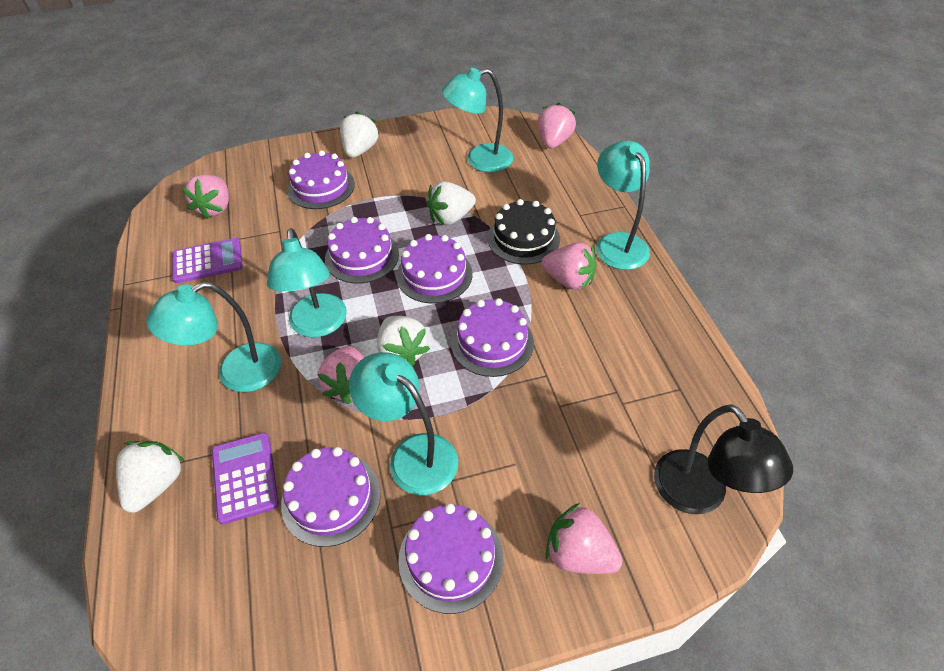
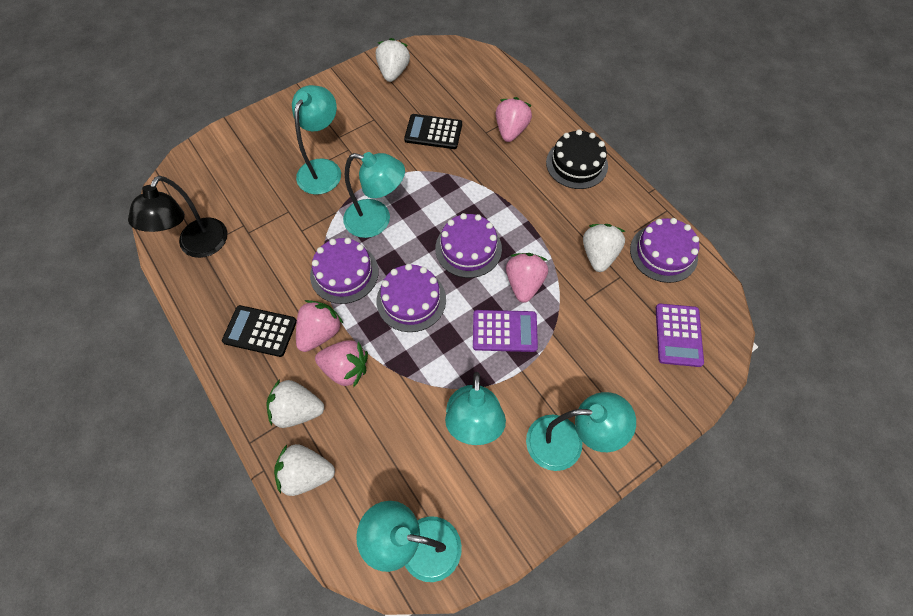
black calculator: 0 -> 2
pink strawberry: 5 -> 4
purple cake: 6 -> 4

